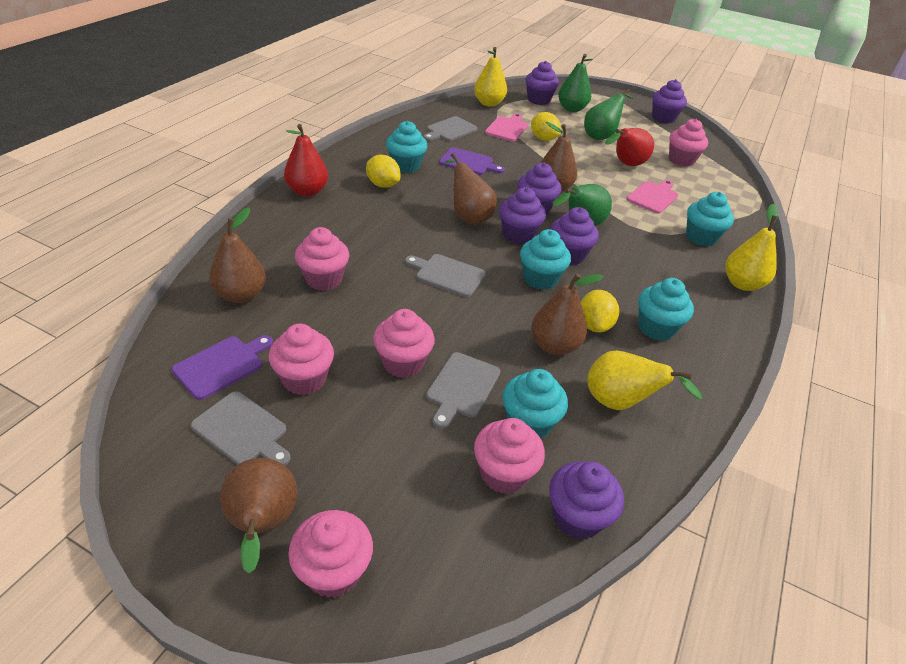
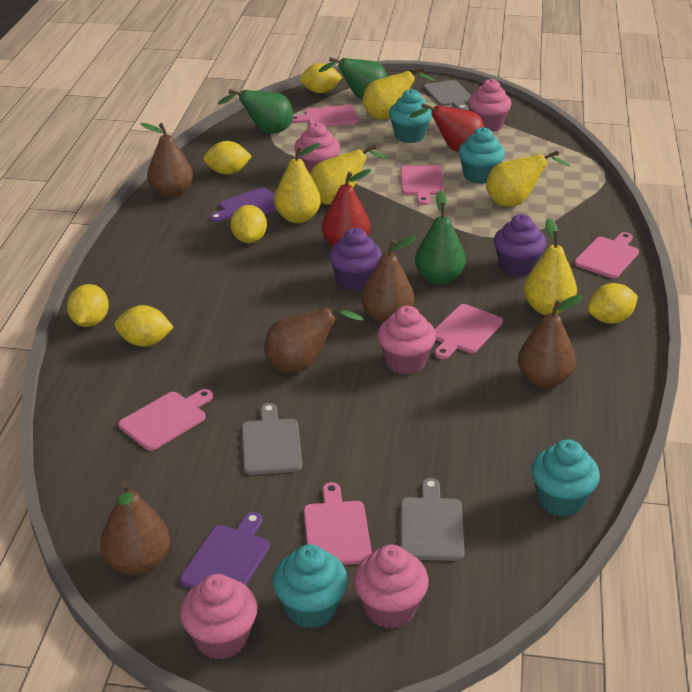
grey cutting board: 4 -> 3
pink cupcake: 6 -> 5
pink cutting board: 2 -> 6
purple cupcake: 6 -> 2
turquoise cupcake: 5 -> 4
yellow lemon: 3 -> 6
yellow pear: 3 -> 5

